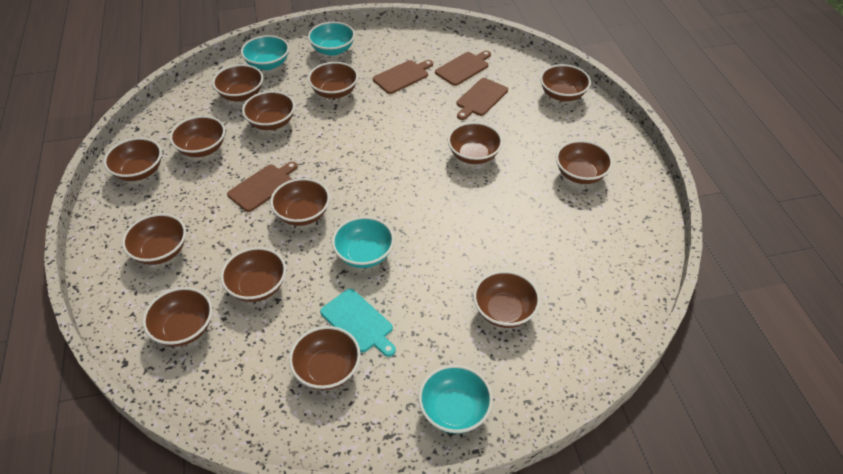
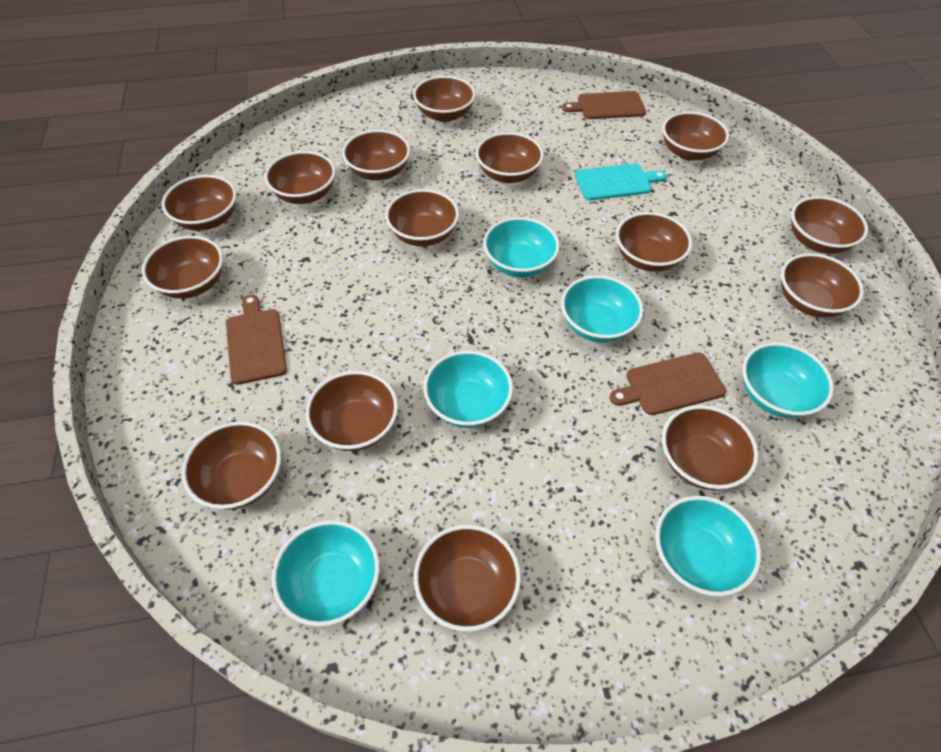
brown bowl: 14 -> 15
brown cutting board: 4 -> 3
turquoise bowl: 4 -> 6

